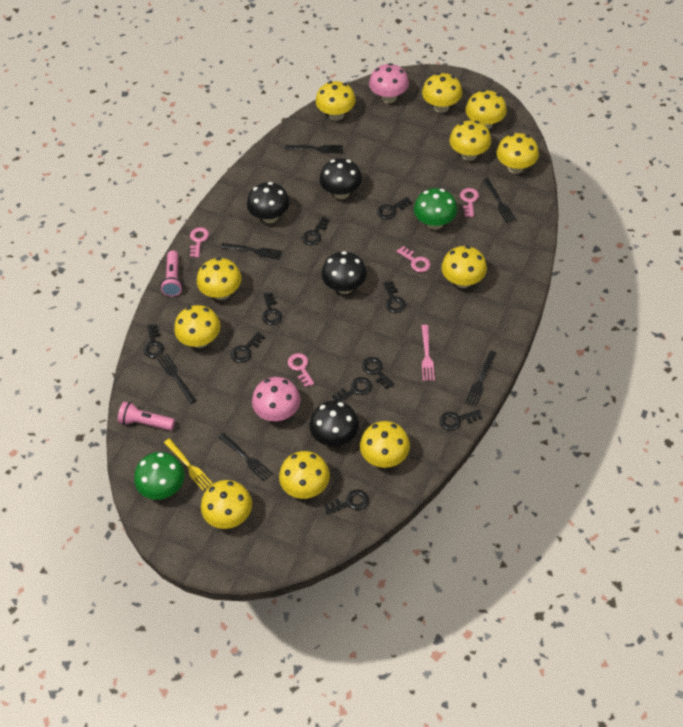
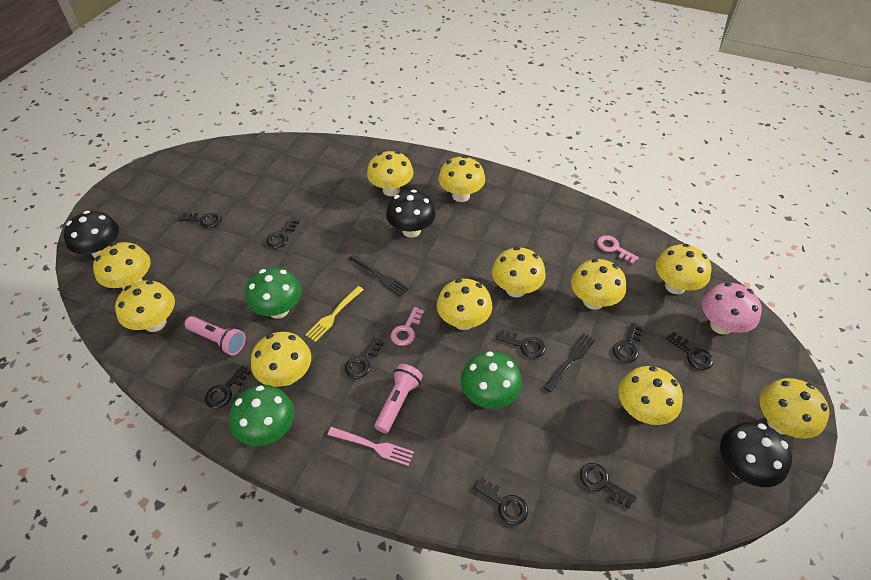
black fork: 6 -> 2
black key: 10 -> 9
black mushroom: 4 -> 3
green mushroom: 2 -> 3
pink key: 4 -> 2
pink mushroom: 2 -> 1

